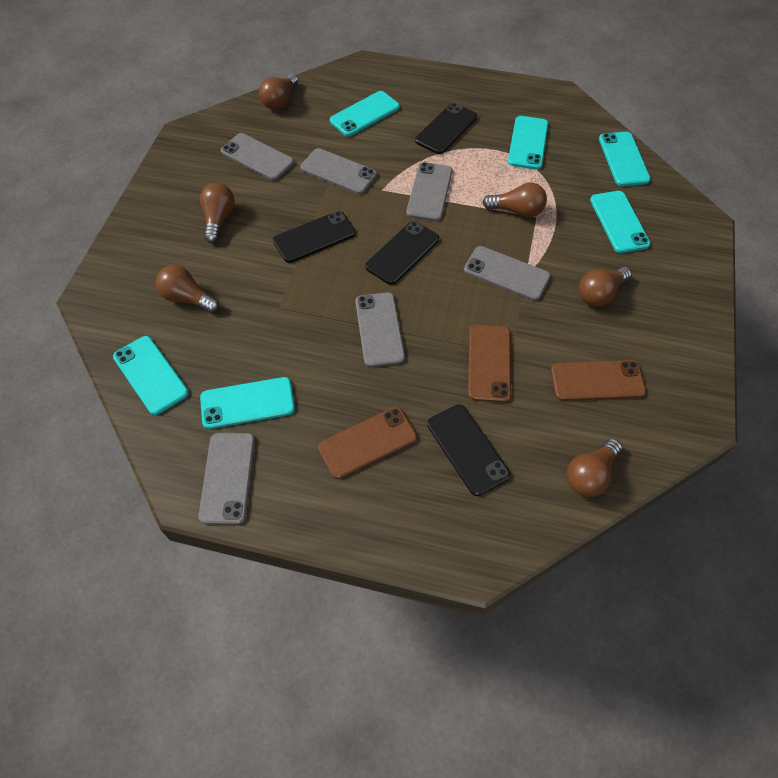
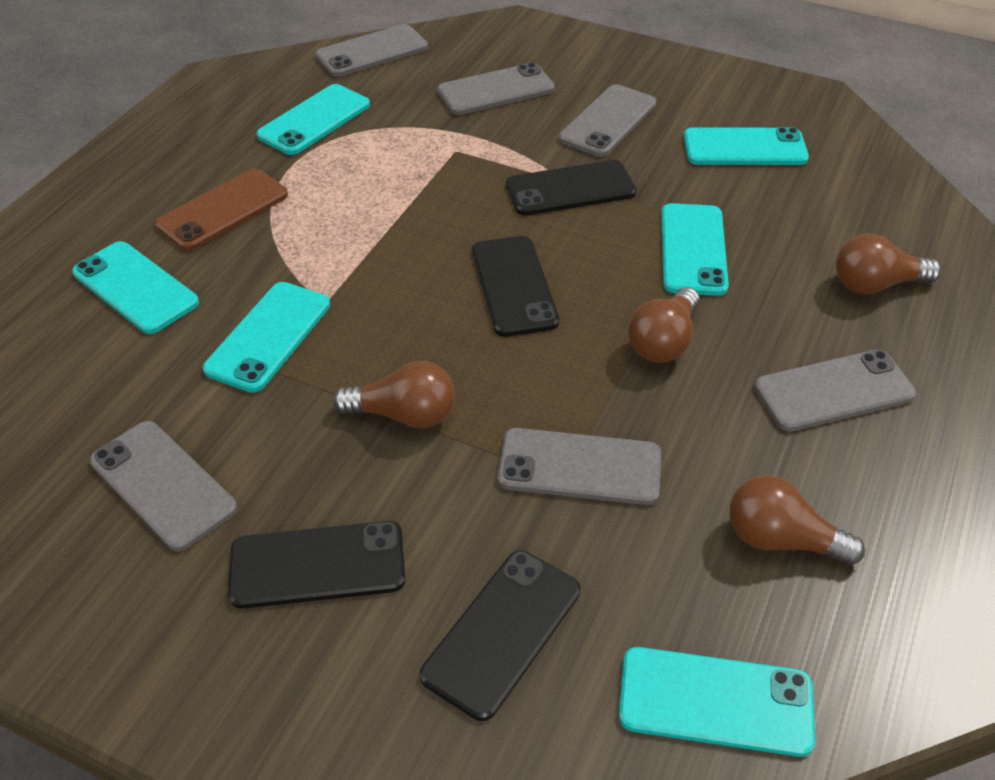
brown light bulb: 6 -> 4
brown phone: 3 -> 1

